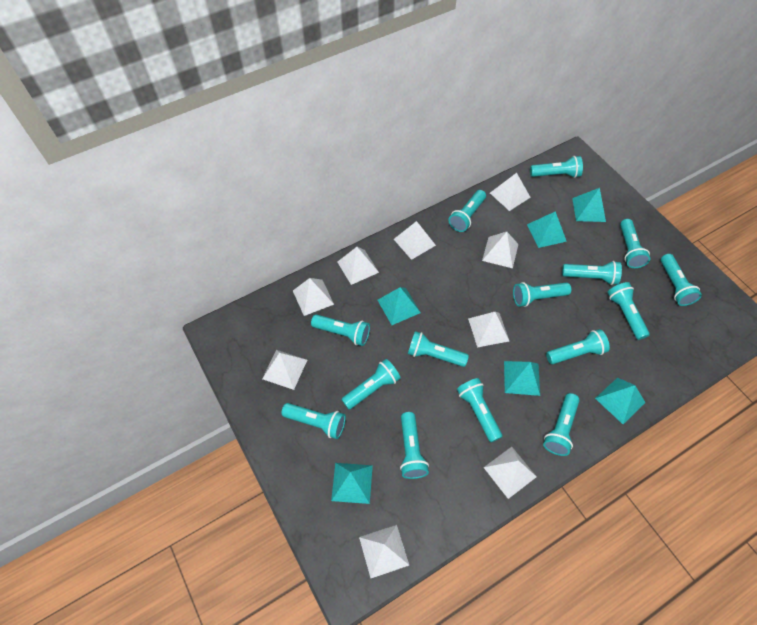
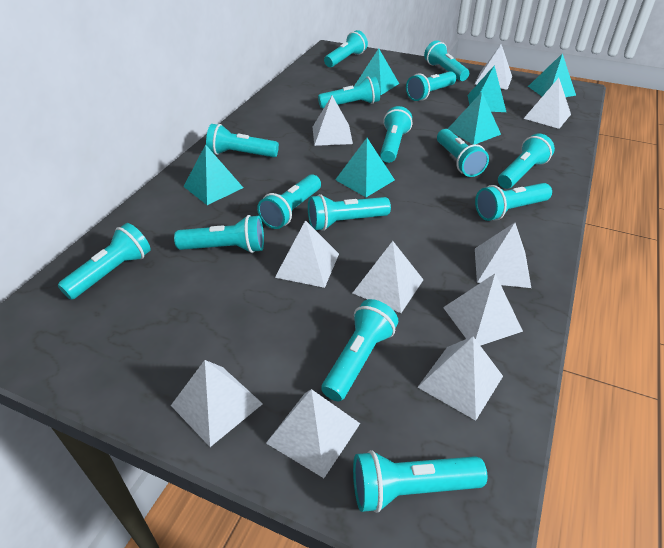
white pyramid: 9 -> 10

